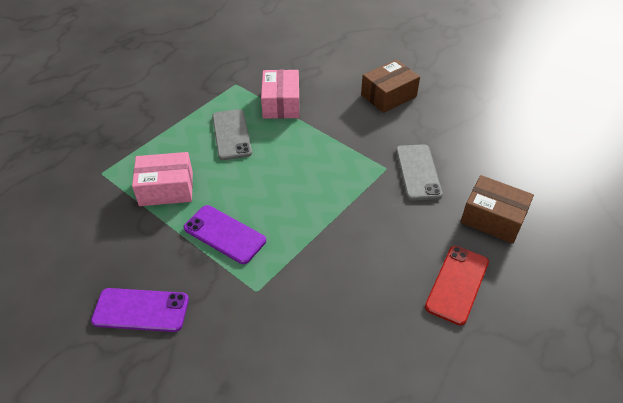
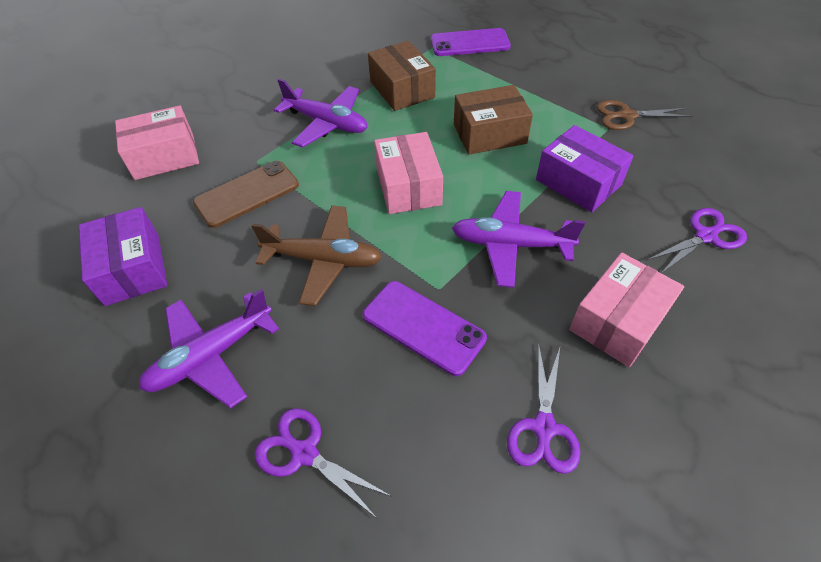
brown phone: 0 -> 1
brown plane: 0 -> 1
brown scissors: 0 -> 1
grey phone: 2 -> 0
pink box: 2 -> 3
purple box: 0 -> 2
purple plane: 0 -> 3
purple scissors: 0 -> 3
red phone: 1 -> 0

